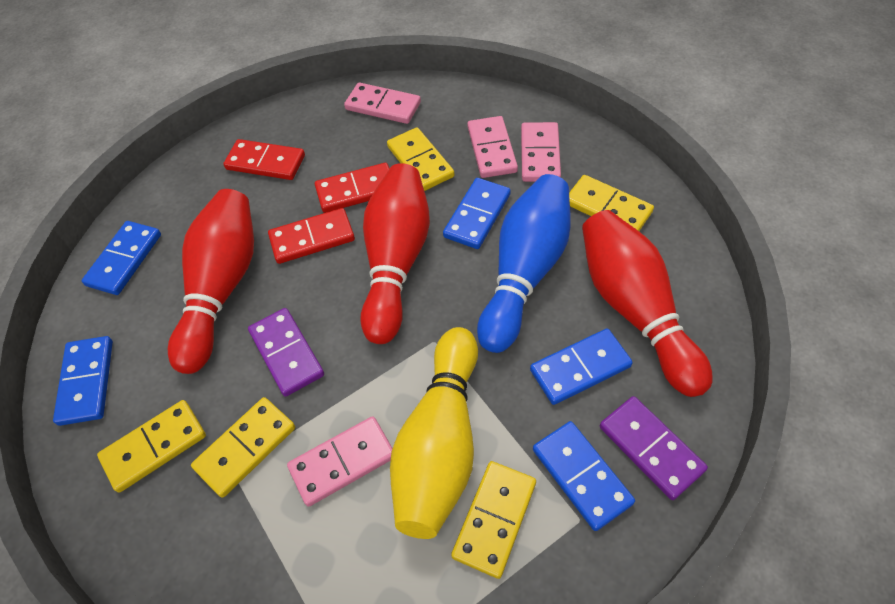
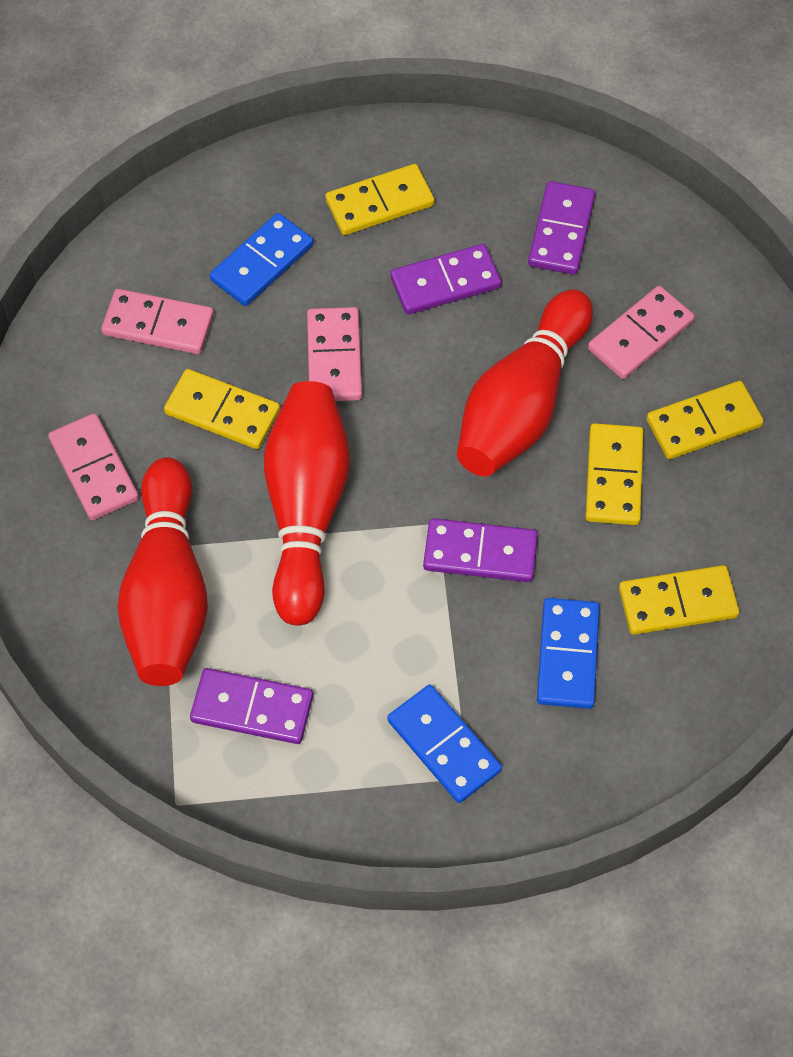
blue bowling pin: 1 -> 0
blue domino: 5 -> 3
purple domino: 2 -> 4
red domino: 3 -> 0
yellow bowling pin: 1 -> 0

